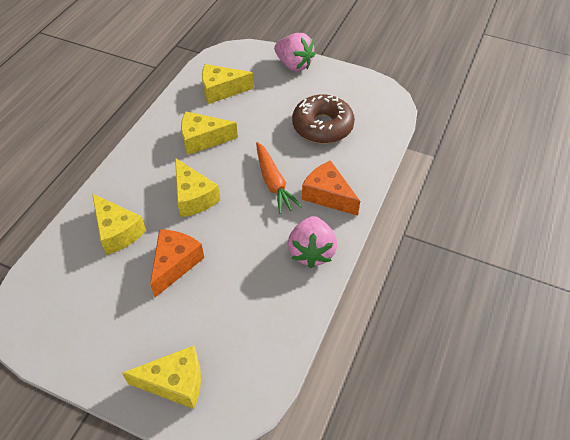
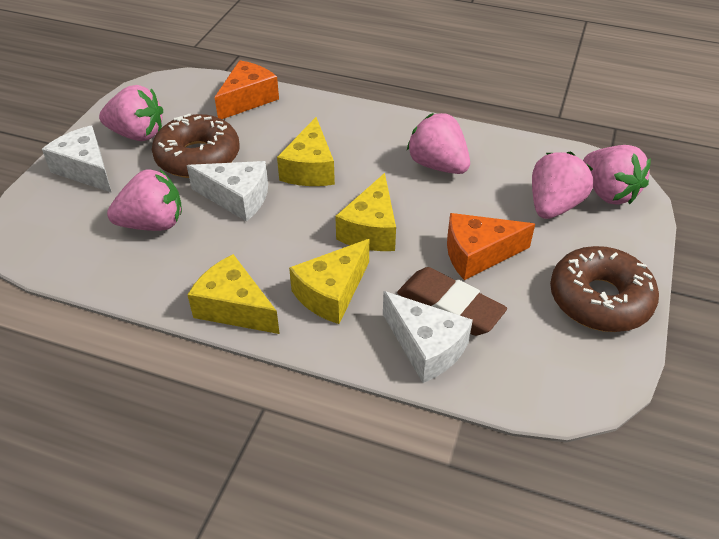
brown donut: 1 -> 2
brown eraser: 0 -> 1
orange carrot: 1 -> 0
pink strawberry: 2 -> 5
white cheese: 0 -> 3
yellow cheese: 5 -> 4

